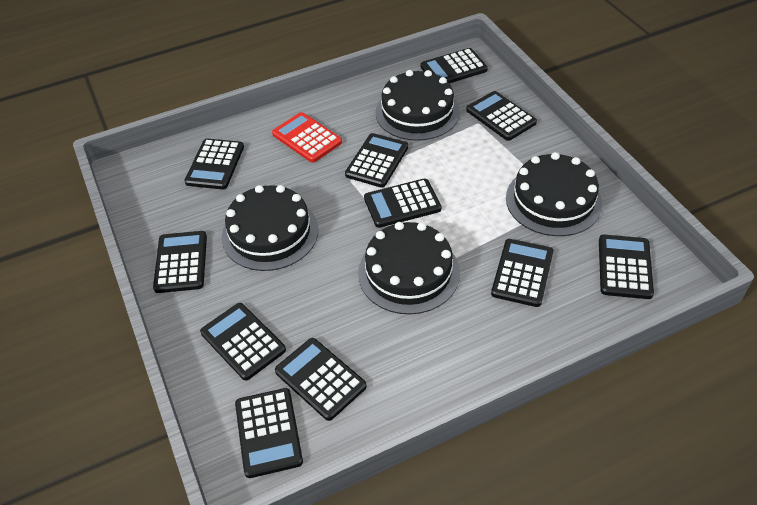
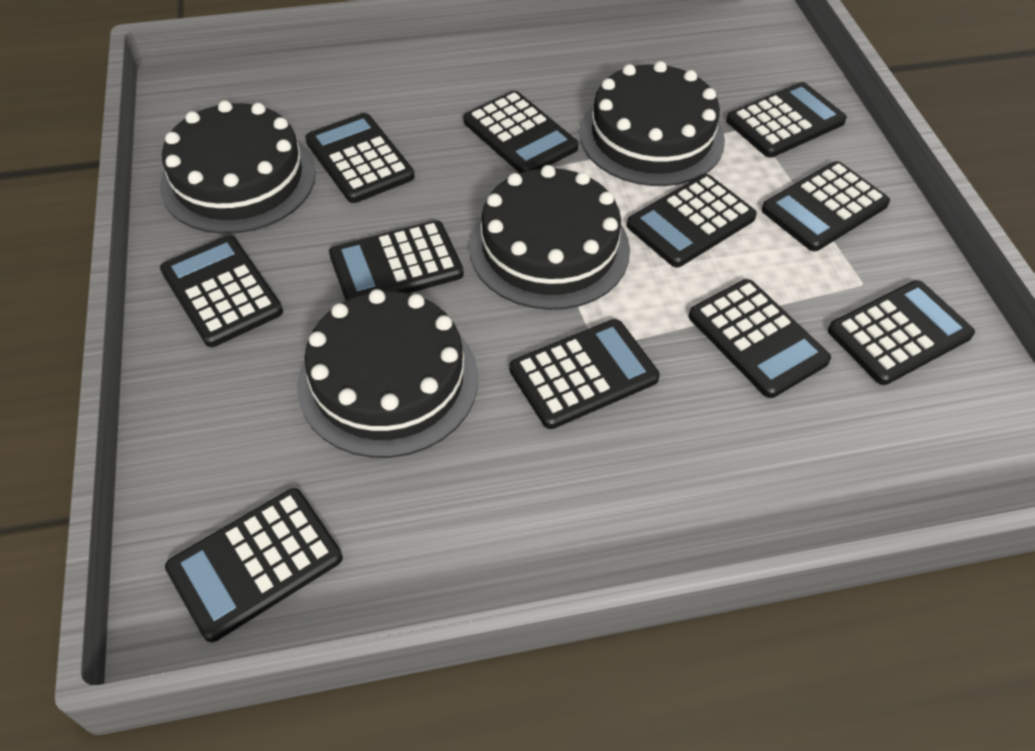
red calculator: 1 -> 0

